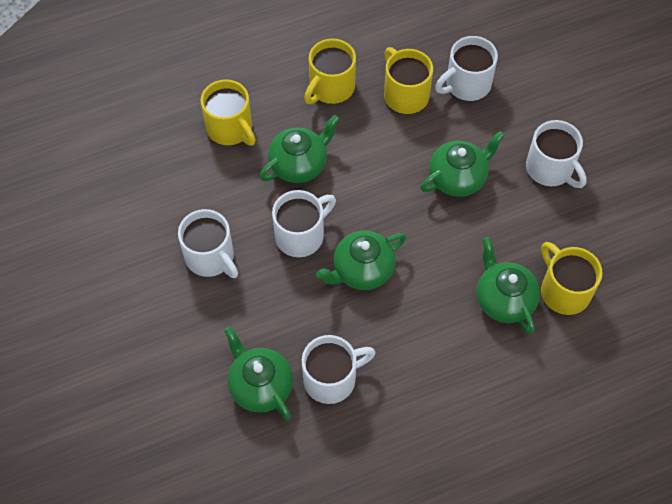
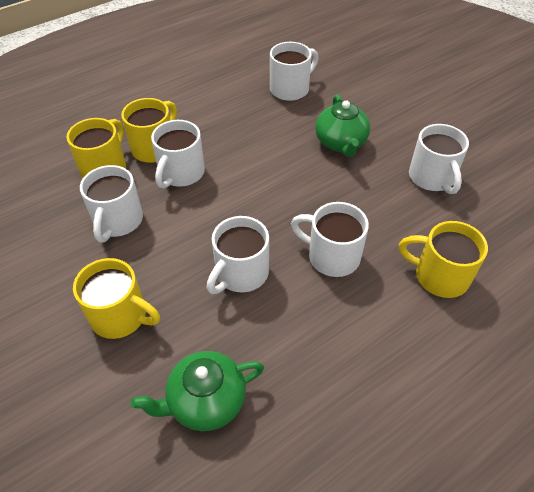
green teapot: 5 -> 2
white mug: 5 -> 6

